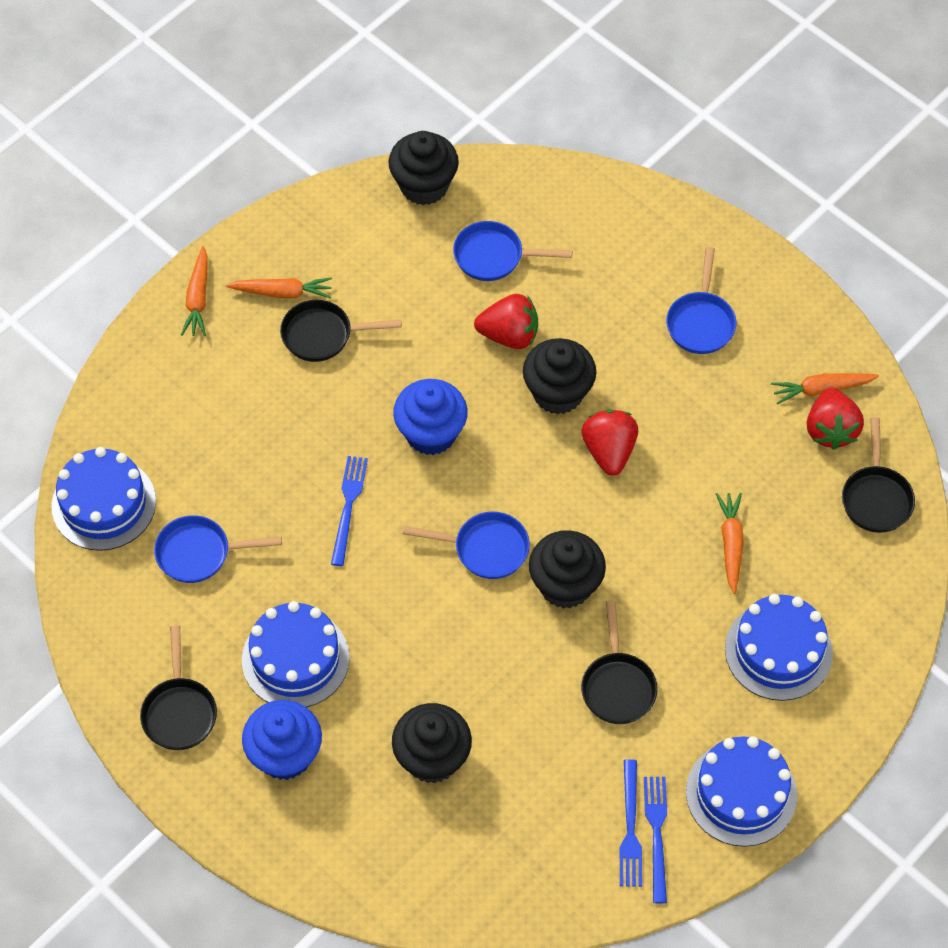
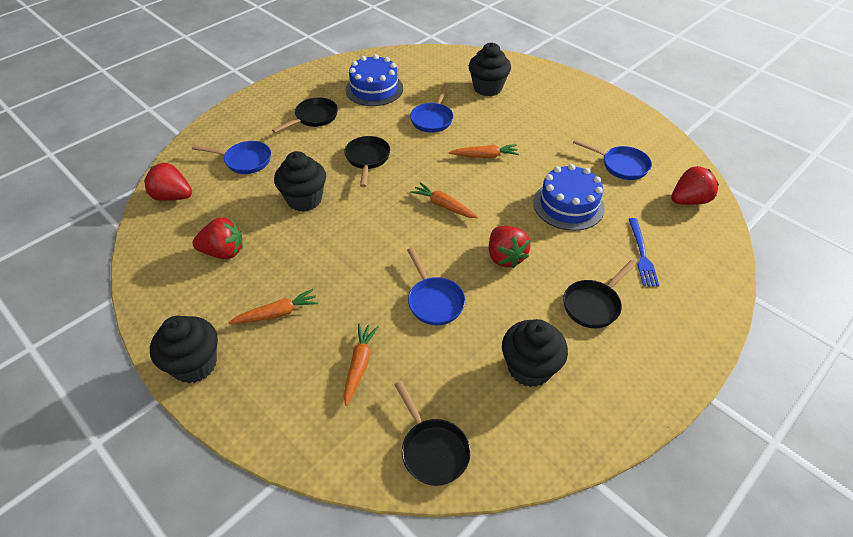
blue cake: 4 -> 2
blue cupcake: 2 -> 0
blue fork: 3 -> 1
red strawberry: 3 -> 4

